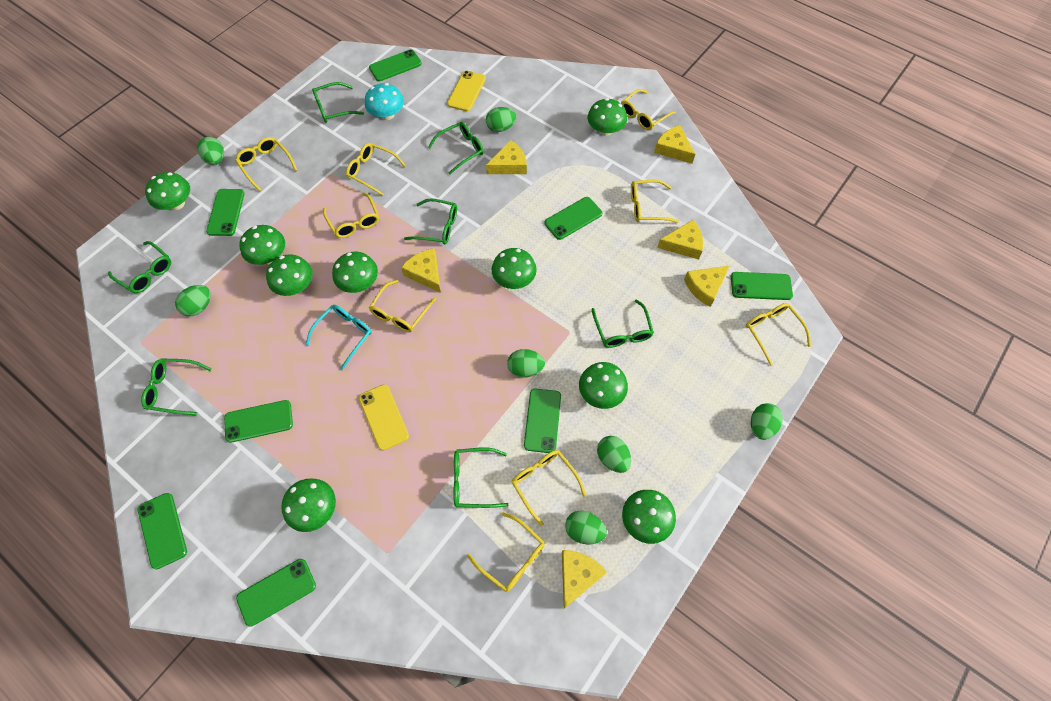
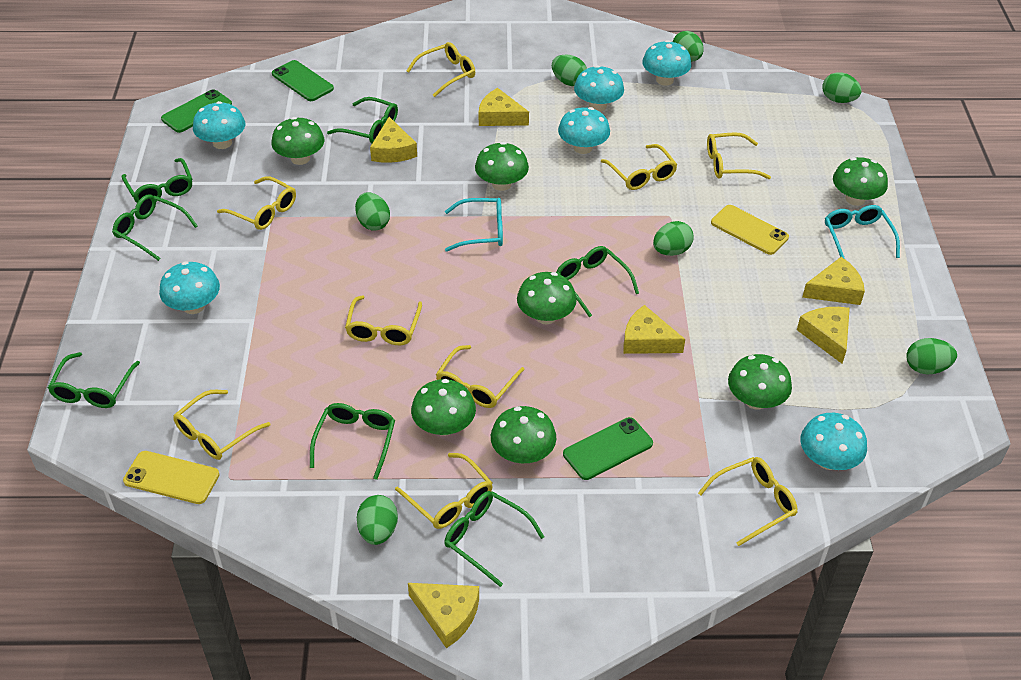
green mushroom: 9 -> 7
green phone: 8 -> 3
turquoise glasses: 1 -> 2
turquoise mushroom: 1 -> 6

